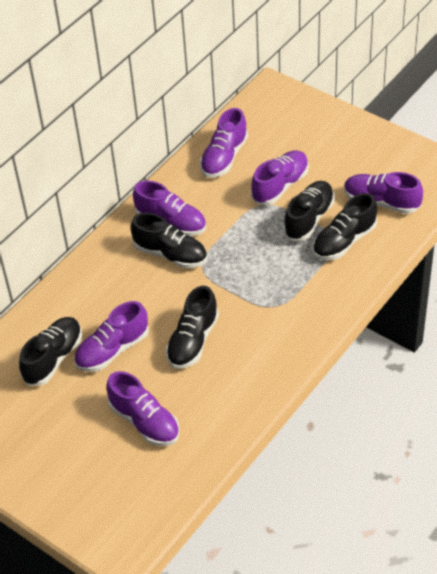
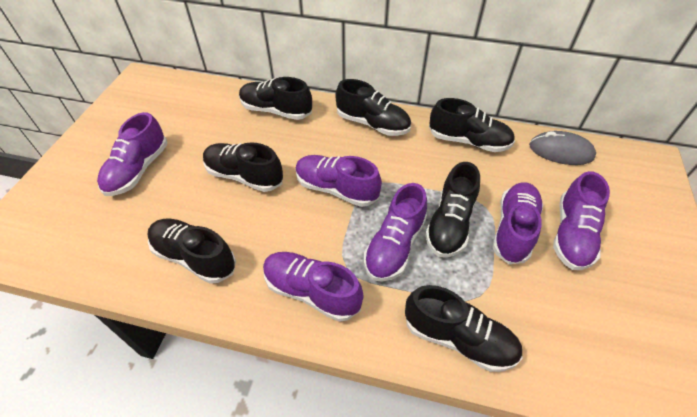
black shoe: 5 -> 7
grey mouse: 0 -> 1

